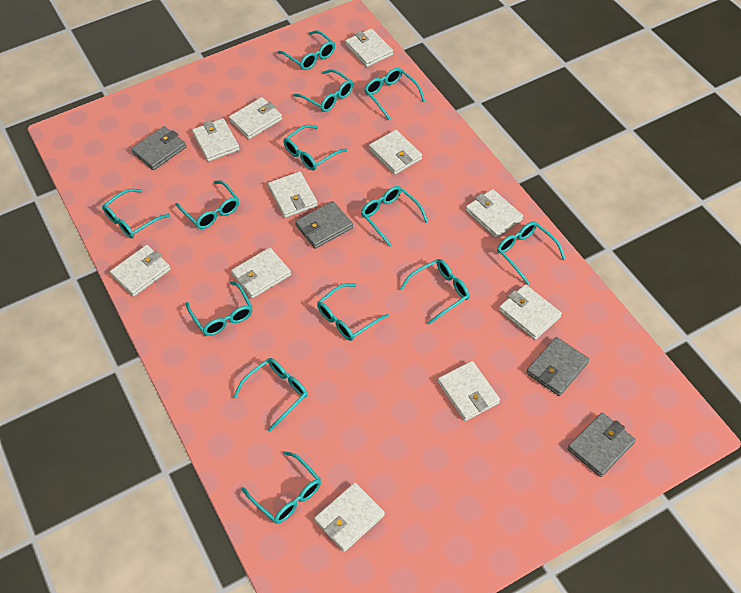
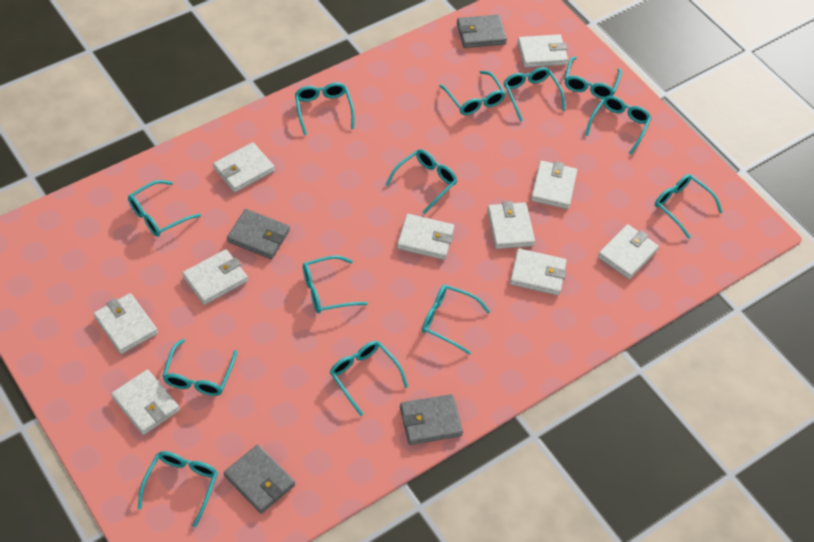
white wallet: 11 -> 10

